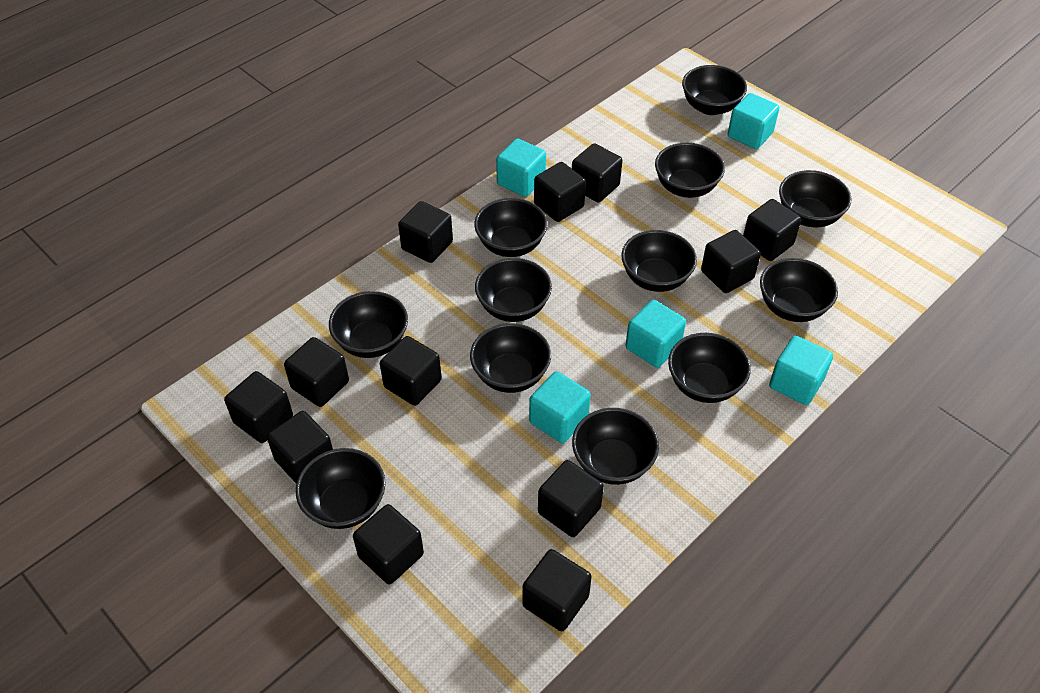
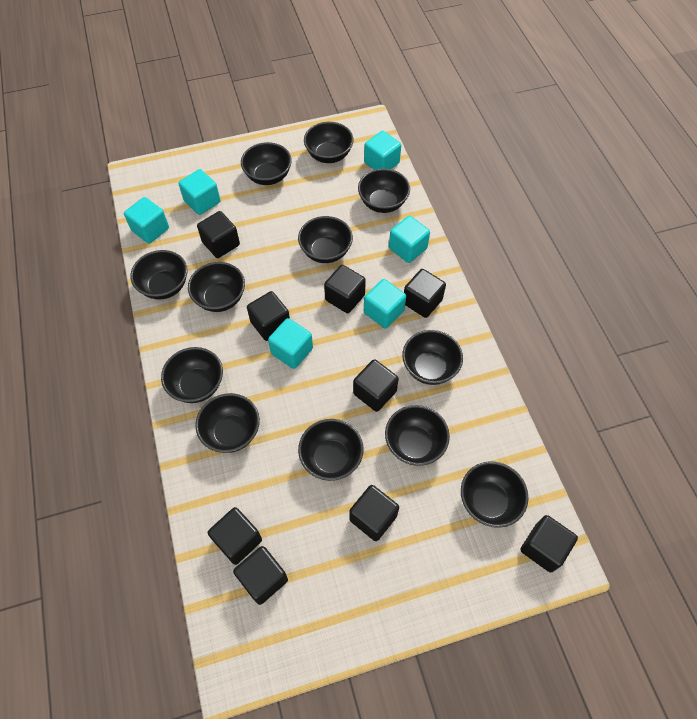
black cube: 12 -> 9
turquoise cube: 5 -> 6

